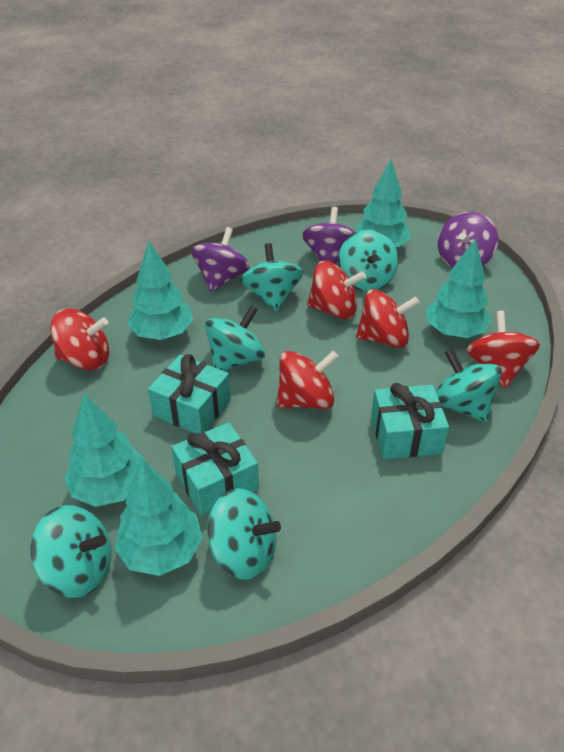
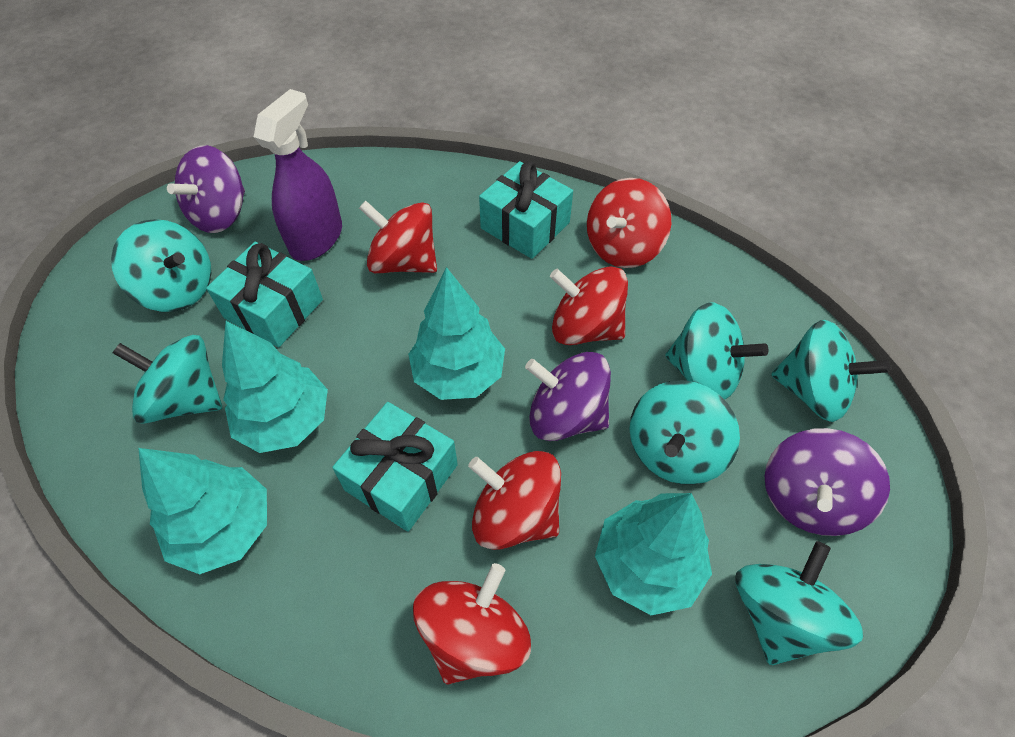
purple spray bottle: 0 -> 1
turquoise tree: 5 -> 4

